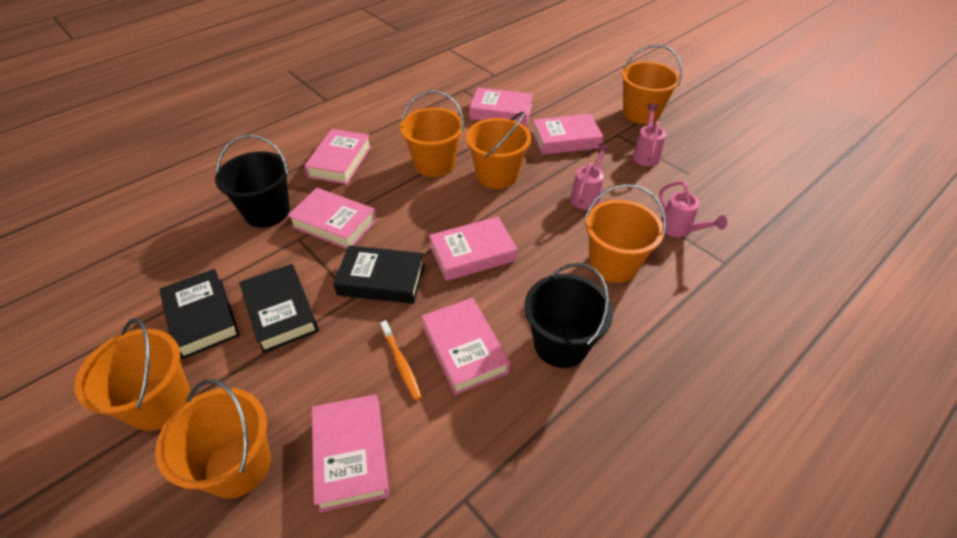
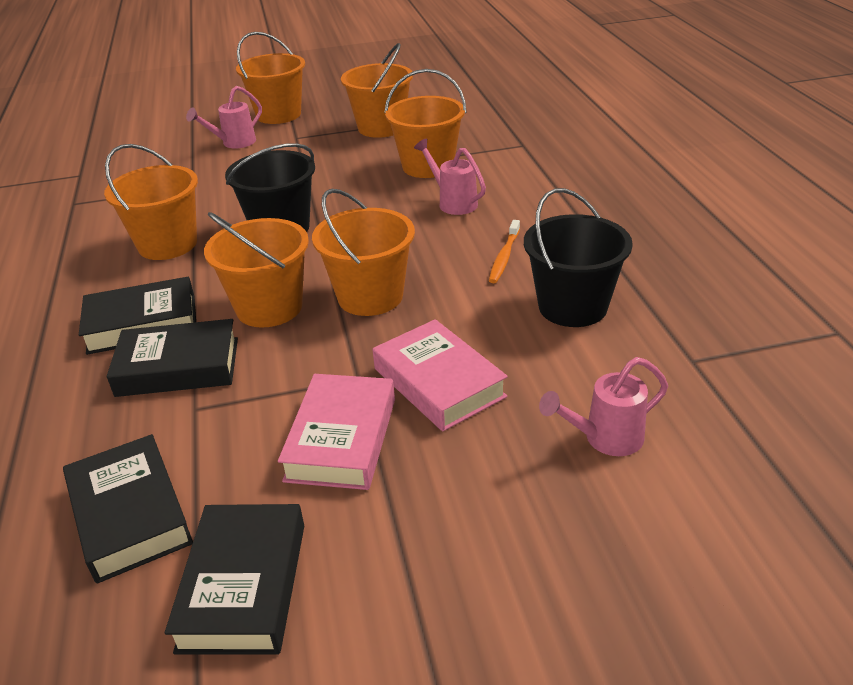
black book: 3 -> 4
pink book: 7 -> 2

